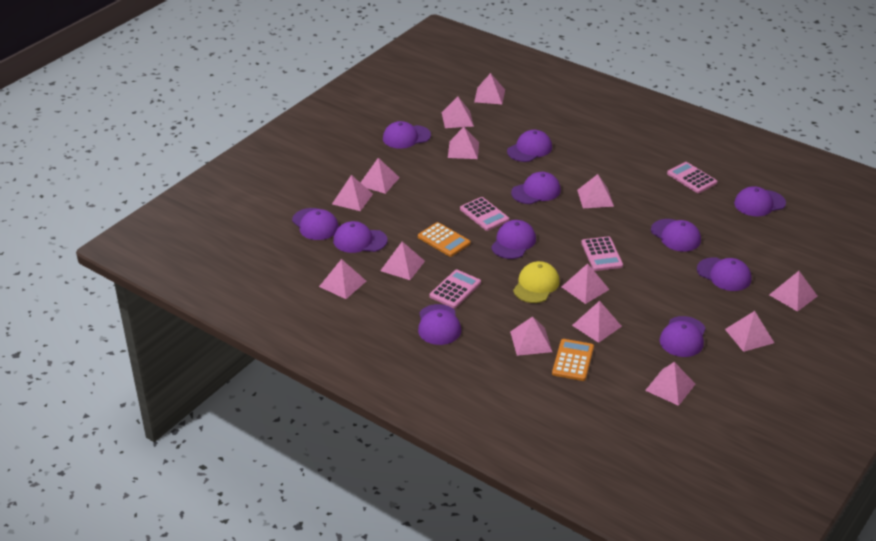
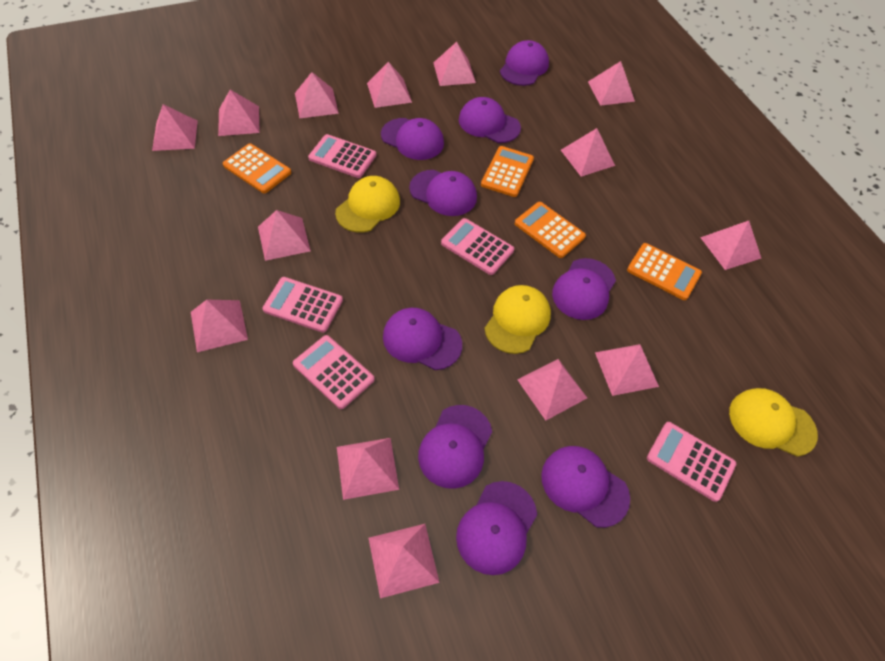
orange calculator: 2 -> 4
pink calculator: 4 -> 5
purple cap: 11 -> 9
yellow cap: 1 -> 3

